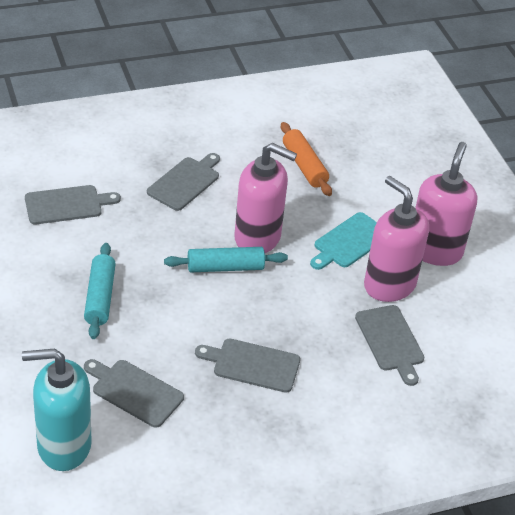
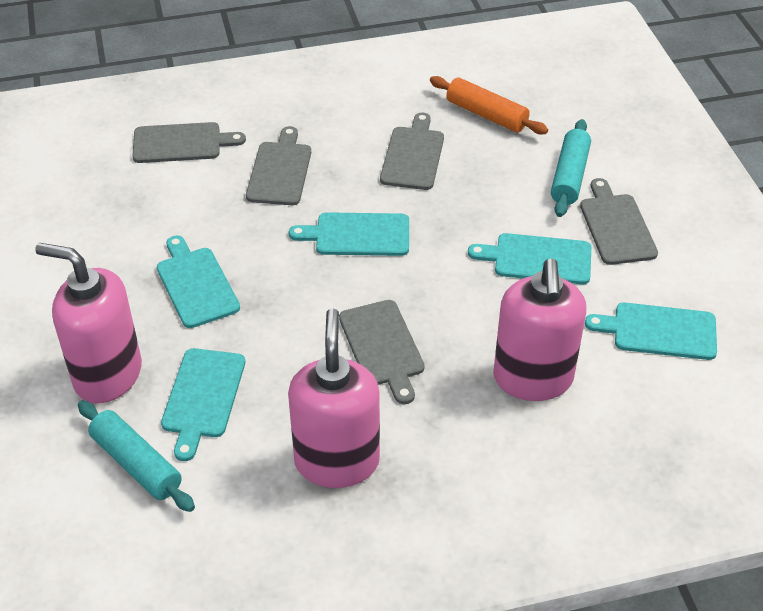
turquoise cutting board: 1 -> 5
turquoise soap dispenser: 1 -> 0

